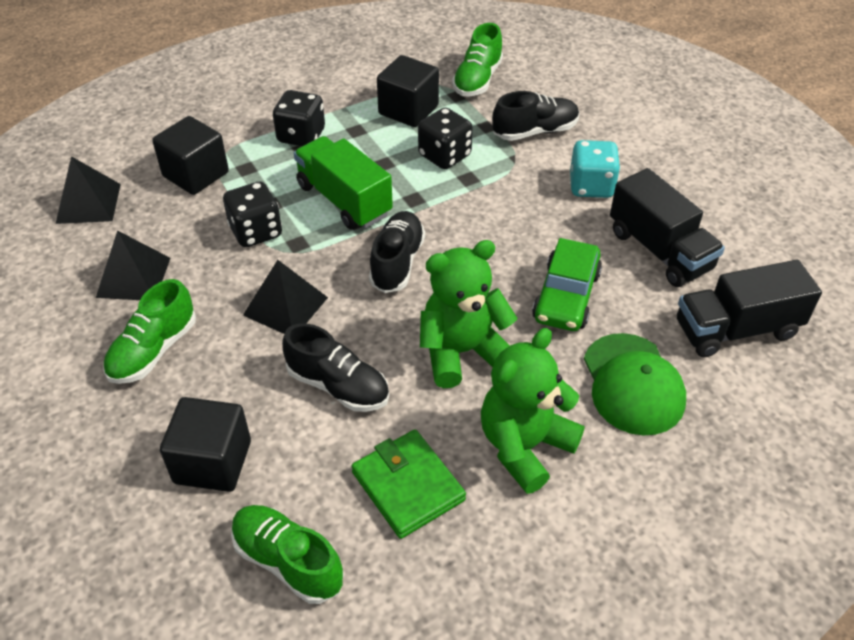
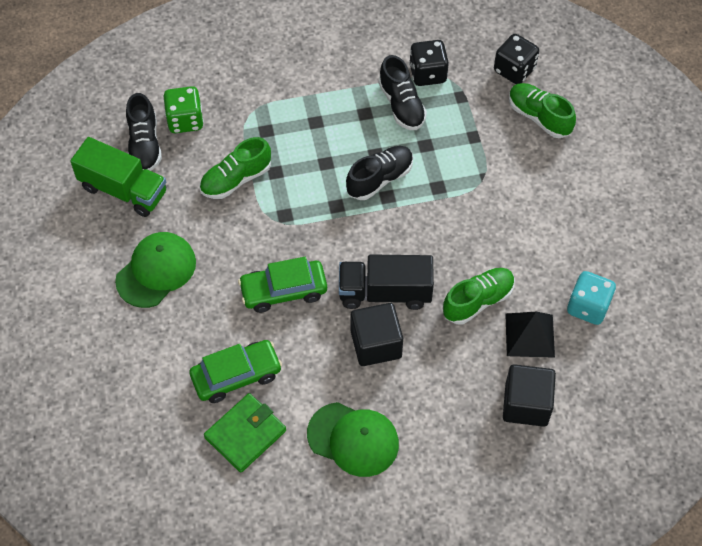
black cube: 3 -> 2
black dice: 3 -> 2
black pyramid: 3 -> 1
black truck: 2 -> 1
green cap: 1 -> 2
green car: 1 -> 2
green dice: 0 -> 1
green teddy bear: 2 -> 0

